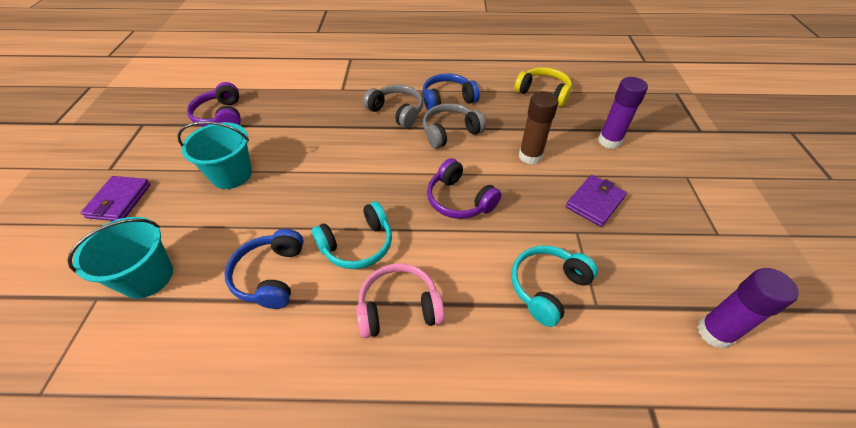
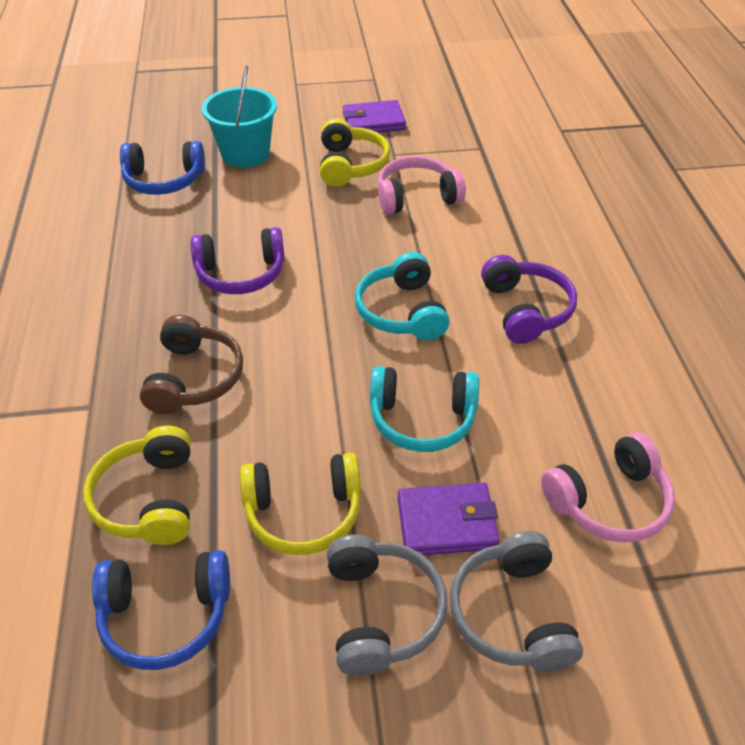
brown glue stick: 1 -> 0
brown headphones: 0 -> 1
pink headphones: 1 -> 2
purple glue stick: 2 -> 0
turquoise bucket: 2 -> 1
yellow headphones: 1 -> 3

